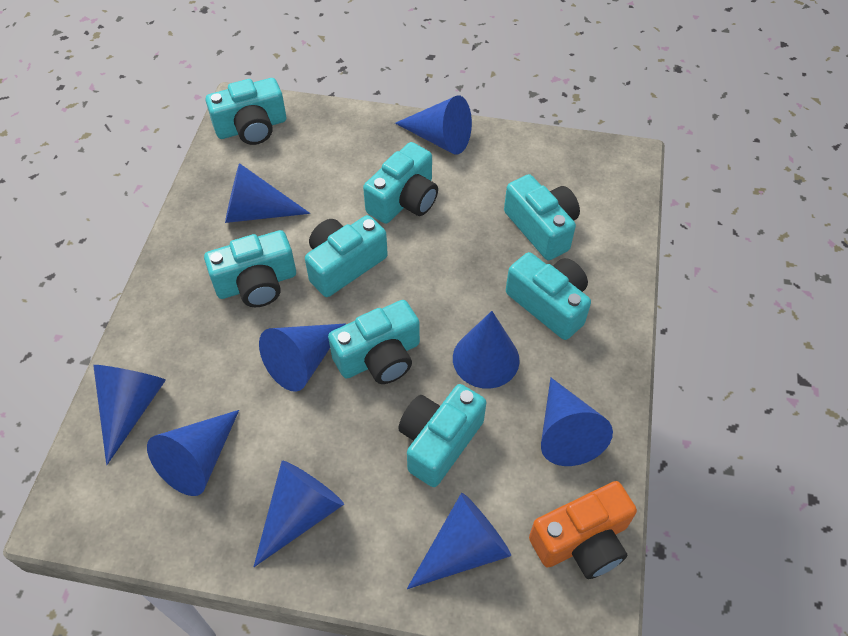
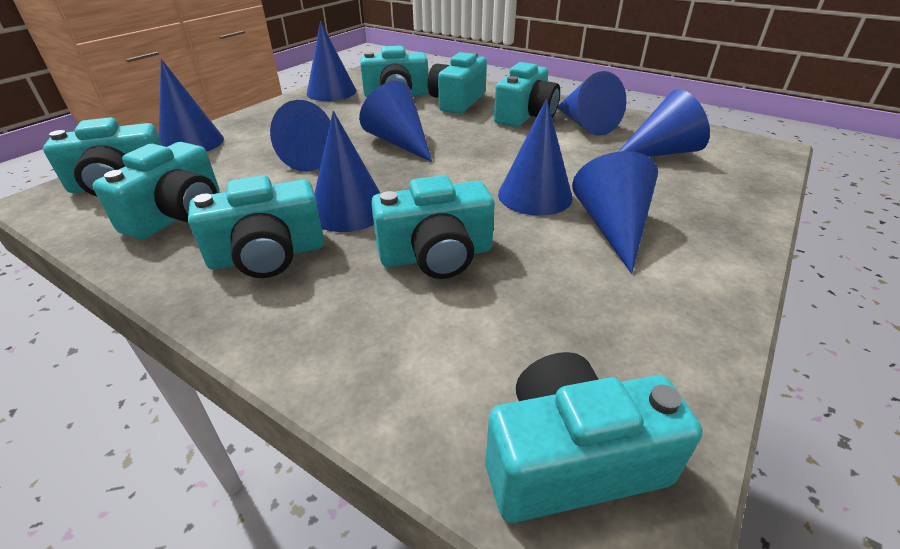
orange camera: 1 -> 0

